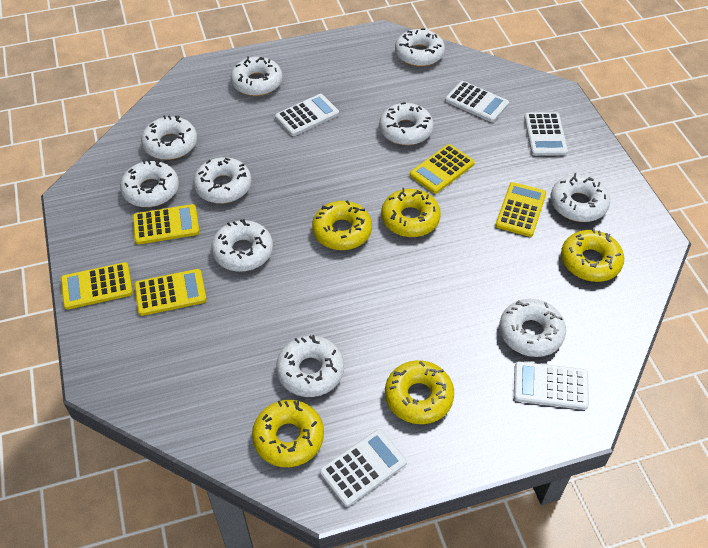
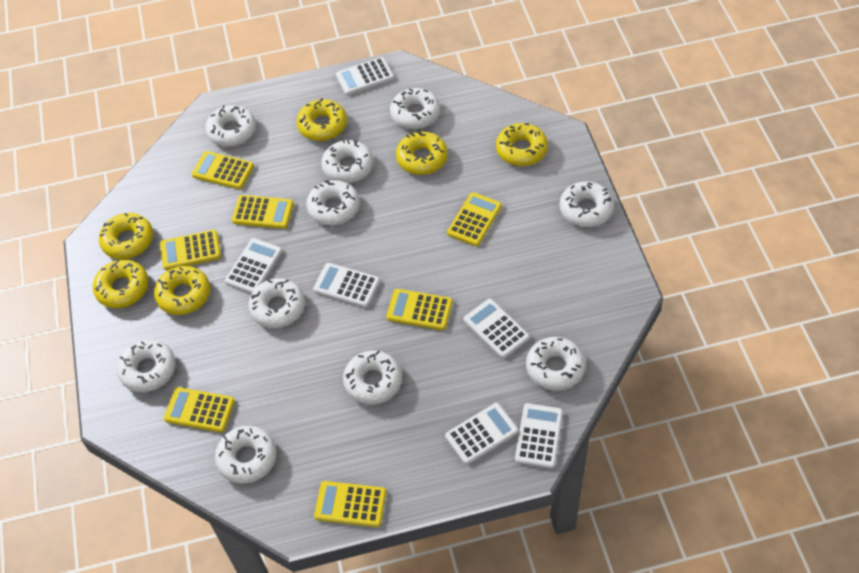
white calculator: 5 -> 6
yellow calculator: 5 -> 7
yellow donut: 5 -> 6

